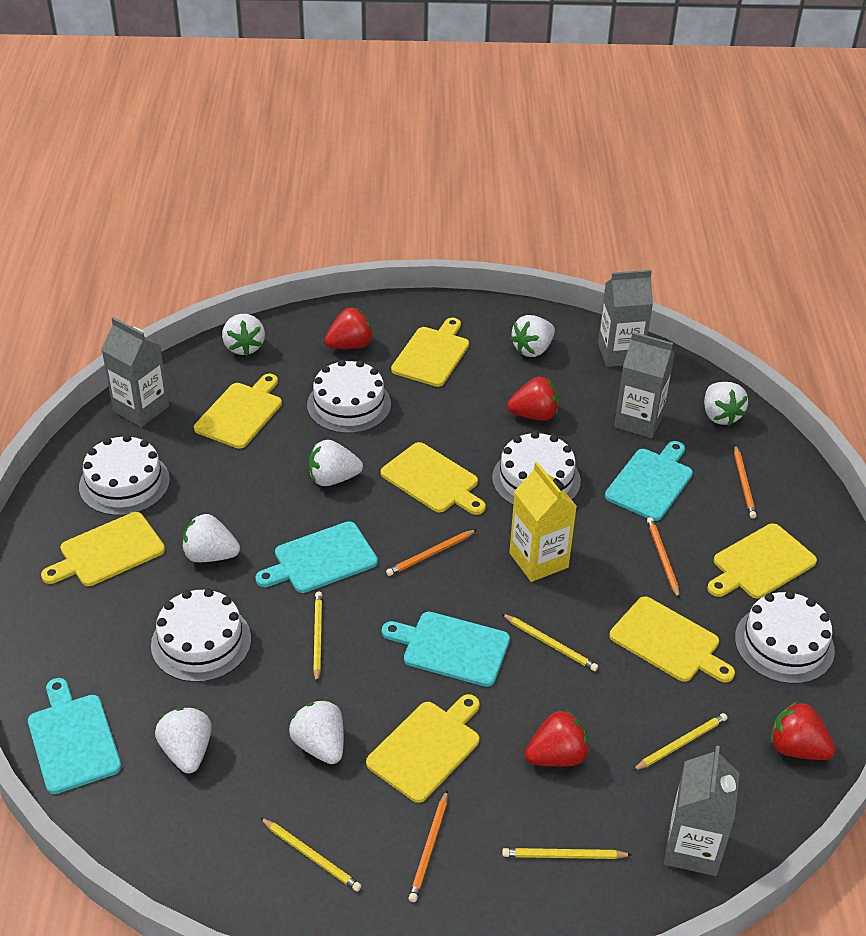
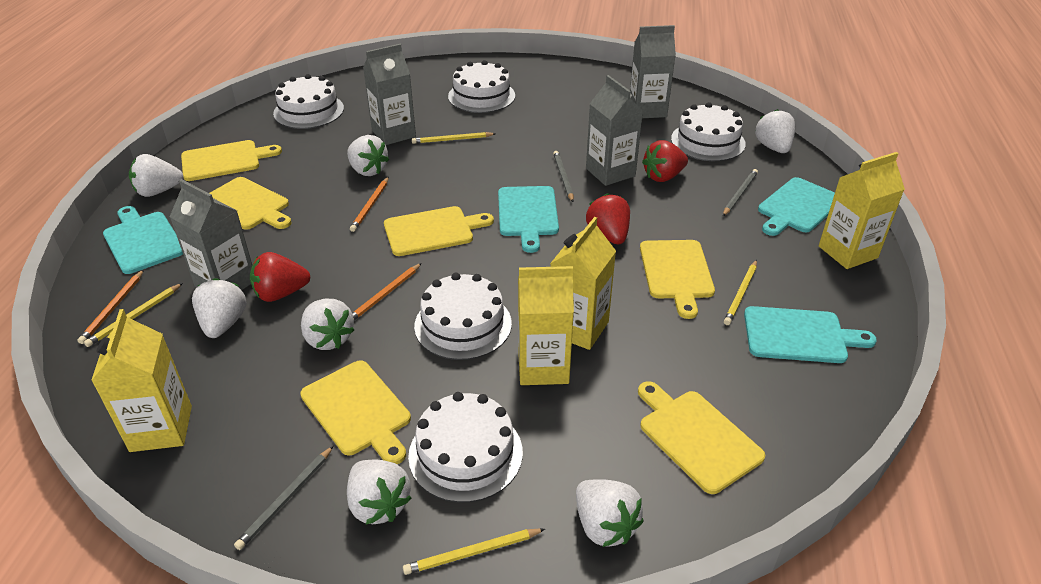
grey pencil: 0 -> 3
orange pencil: 4 -> 3
red strawberry: 4 -> 3
yellow carton: 1 -> 4
yellow cutting board: 7 -> 6
yellow pencil: 5 -> 4

